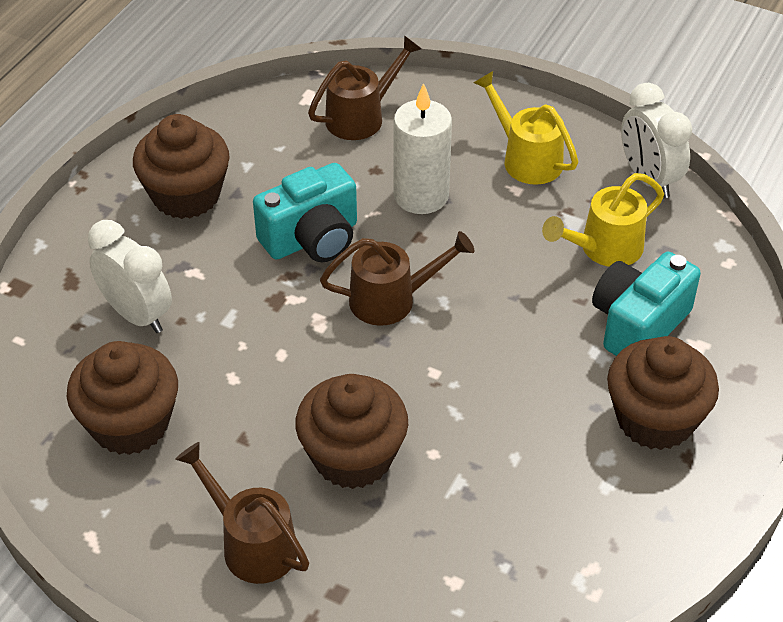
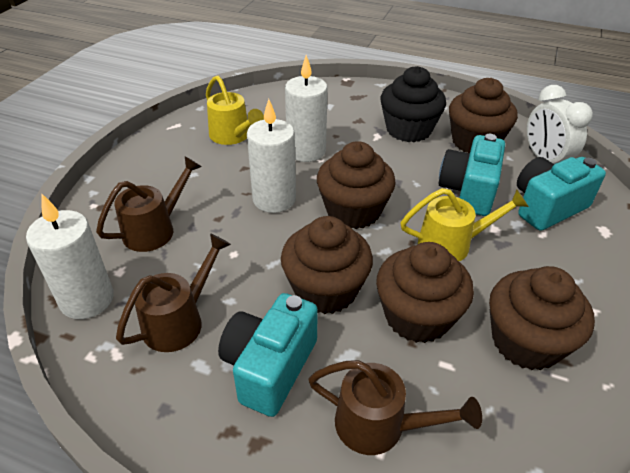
black cupcake: 0 -> 1
brown cupcake: 4 -> 5
turquoise camera: 2 -> 3
white candle: 1 -> 3
white clock: 2 -> 1

